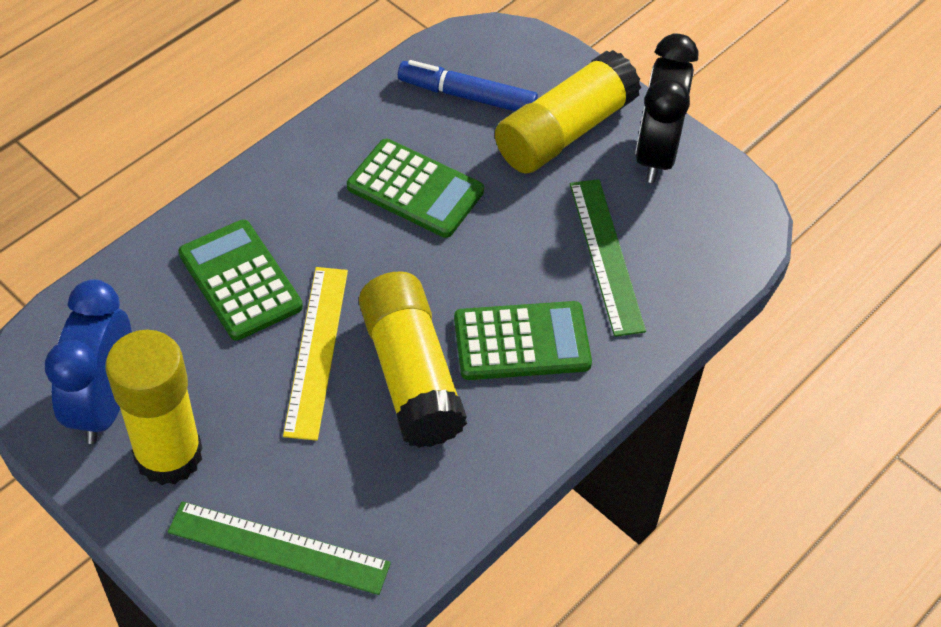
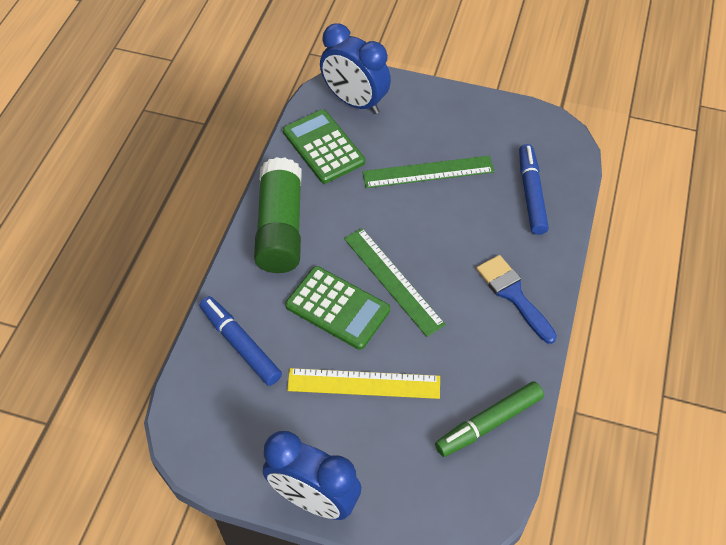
black clock: 1 -> 0
blue brush: 0 -> 1
blue clock: 1 -> 2
blue marker: 1 -> 2
green calculator: 3 -> 2
green glue stick: 0 -> 1
green marker: 0 -> 1
yellow glue stick: 3 -> 0

